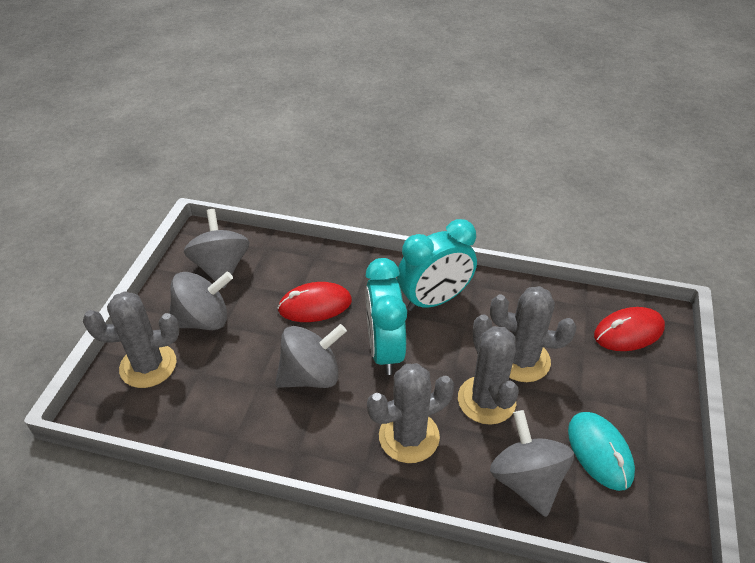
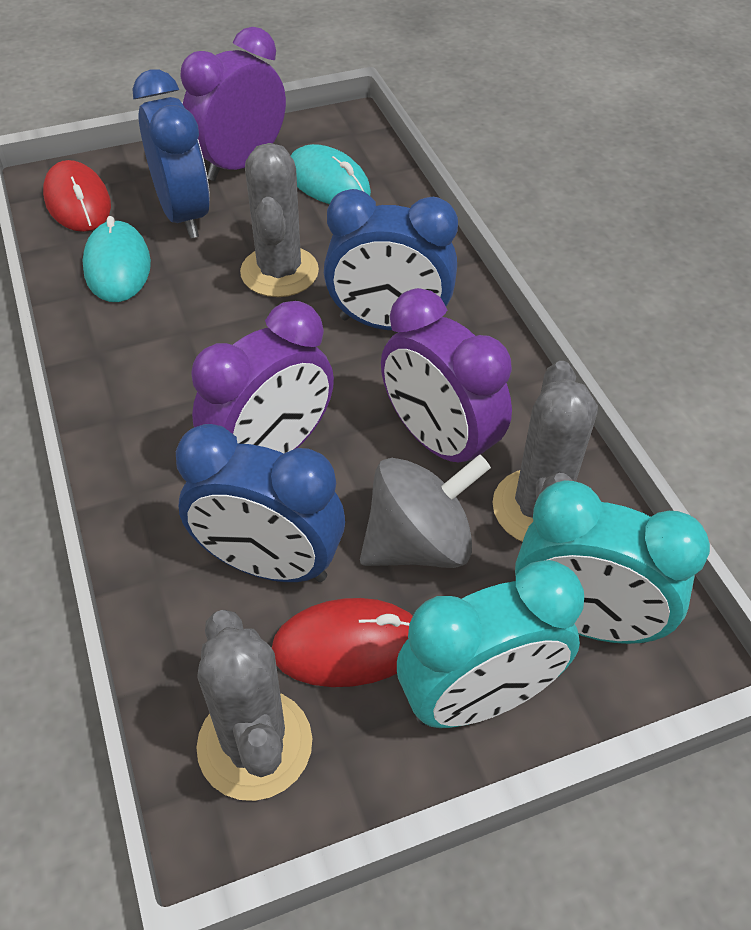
blue clock: 0 -> 3
grey cactus: 4 -> 3
grey spinning top: 4 -> 1
purple clock: 0 -> 3
turquoise mouse: 1 -> 2

